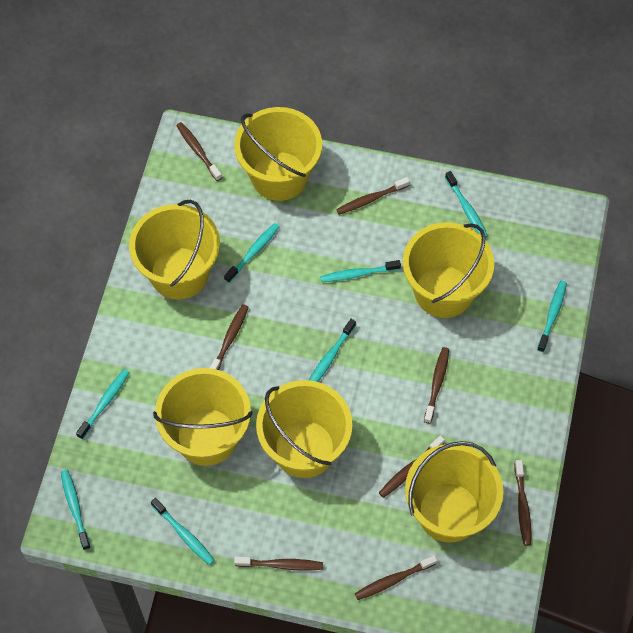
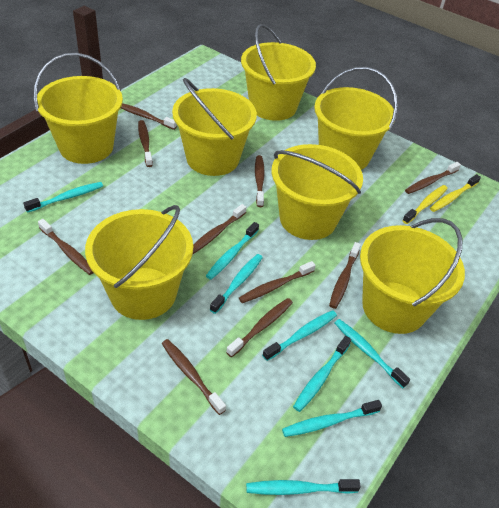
brown toothbrush: 8 -> 10
yellow bucket: 6 -> 7
yellow toothbrush: 0 -> 2

